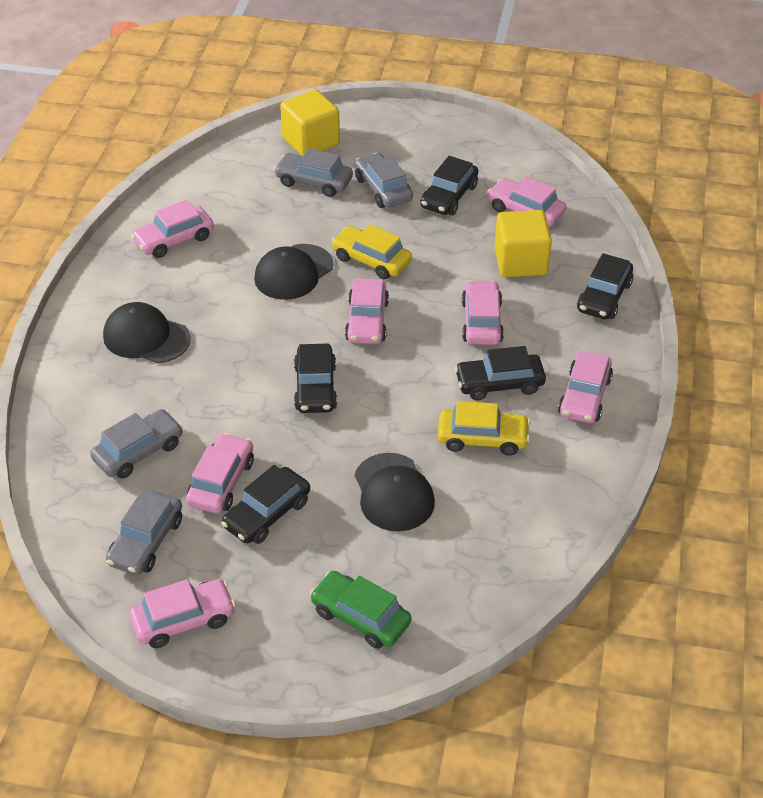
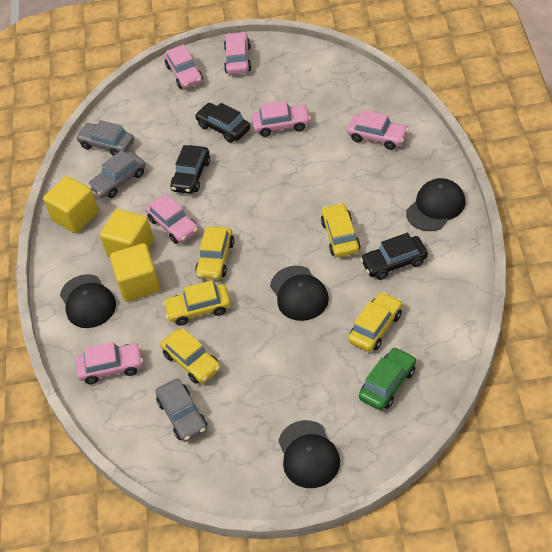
black cap: 3 -> 4
black car: 5 -> 3
grey car: 4 -> 3
pink car: 7 -> 6
yellow car: 2 -> 5
yellow cube: 2 -> 3

